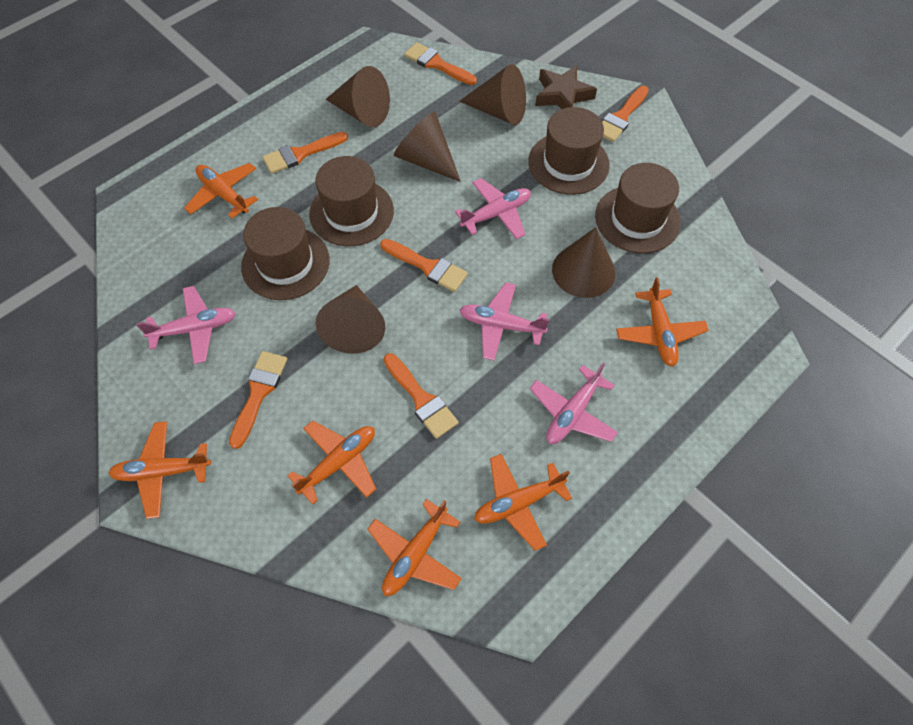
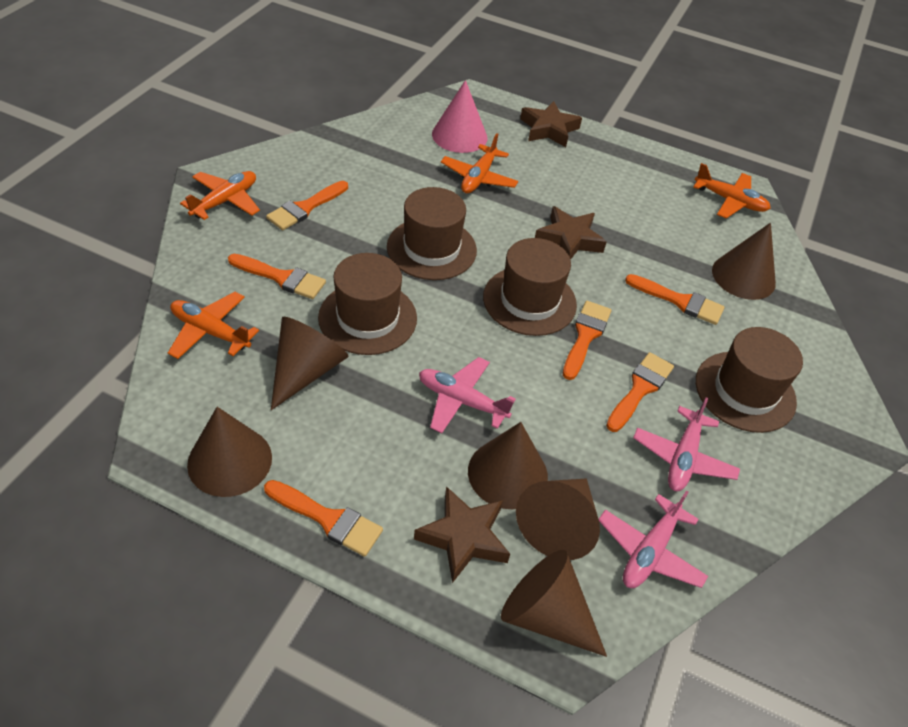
brown cone: 5 -> 6
brown star: 1 -> 3
orange plane: 6 -> 4
pink cone: 0 -> 1
pink plane: 4 -> 3

